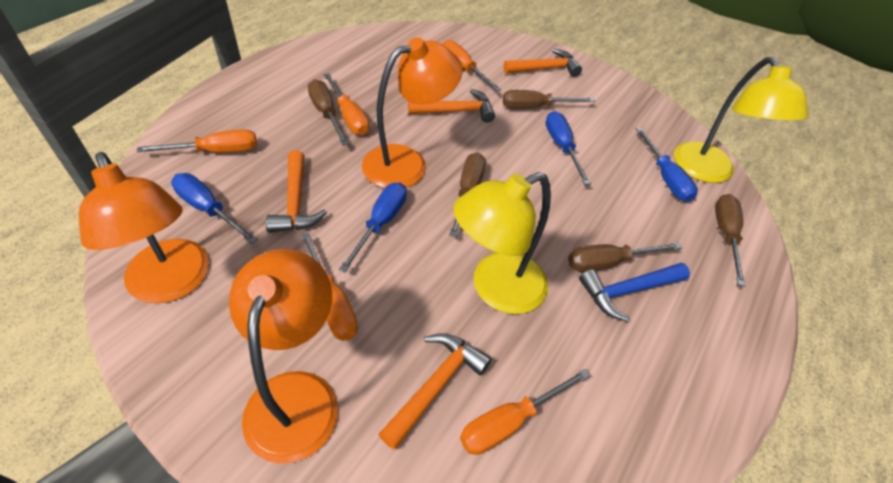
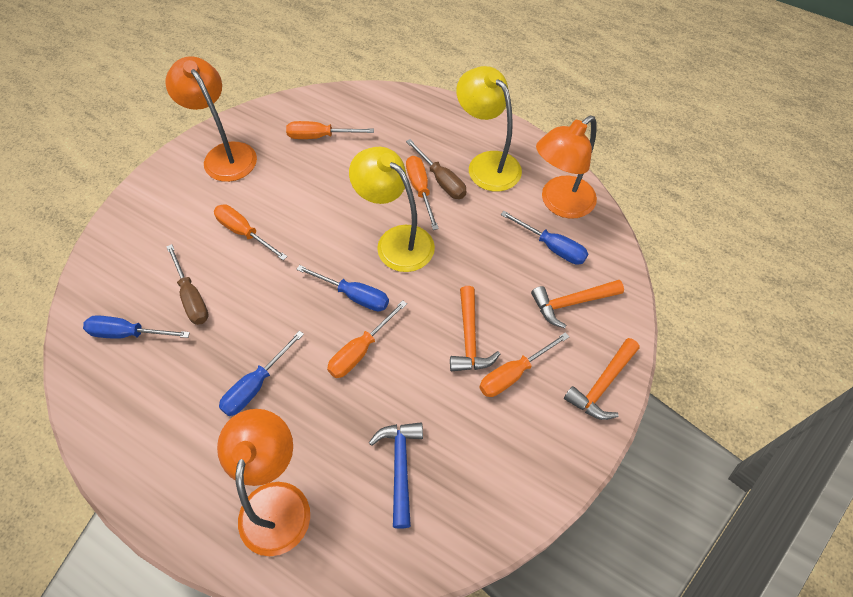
brown screwdriver: 5 -> 2
orange hammer: 4 -> 3

